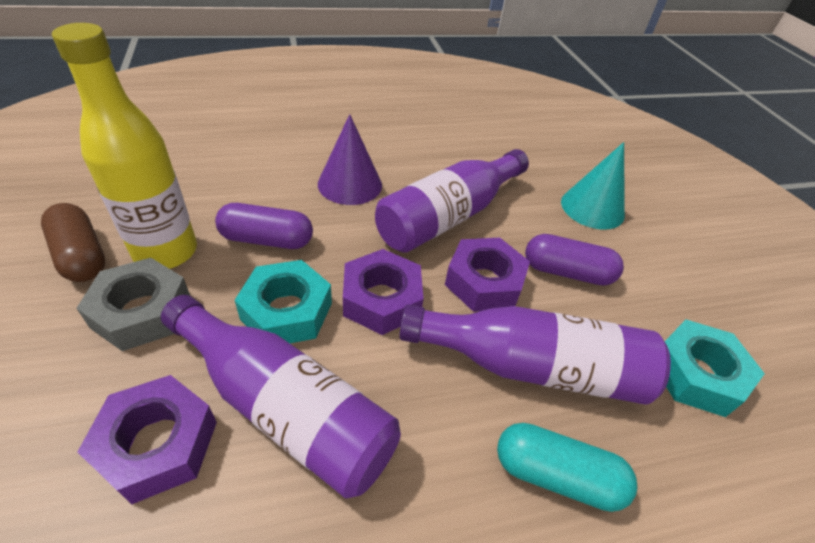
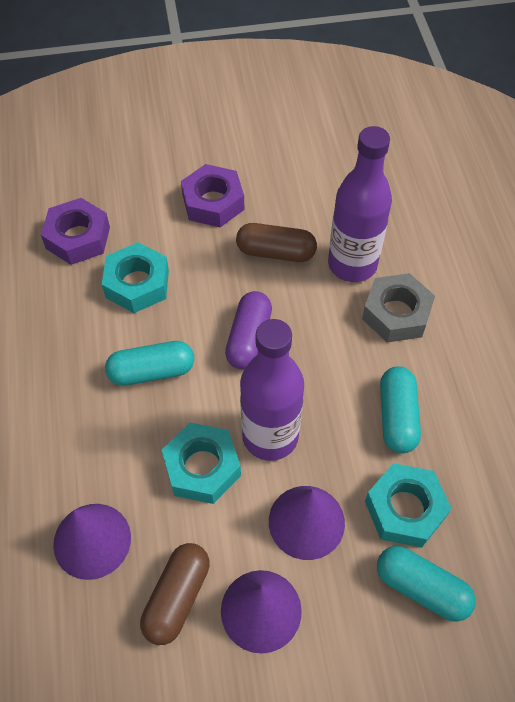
brown capsule: 1 -> 2
purple bottle: 3 -> 2
purple capsule: 2 -> 1
purple cone: 1 -> 3
purple nut: 3 -> 2
turquoise capsule: 1 -> 3
turquoise cone: 1 -> 0
turquoise nut: 2 -> 3
yellow bottle: 1 -> 0

